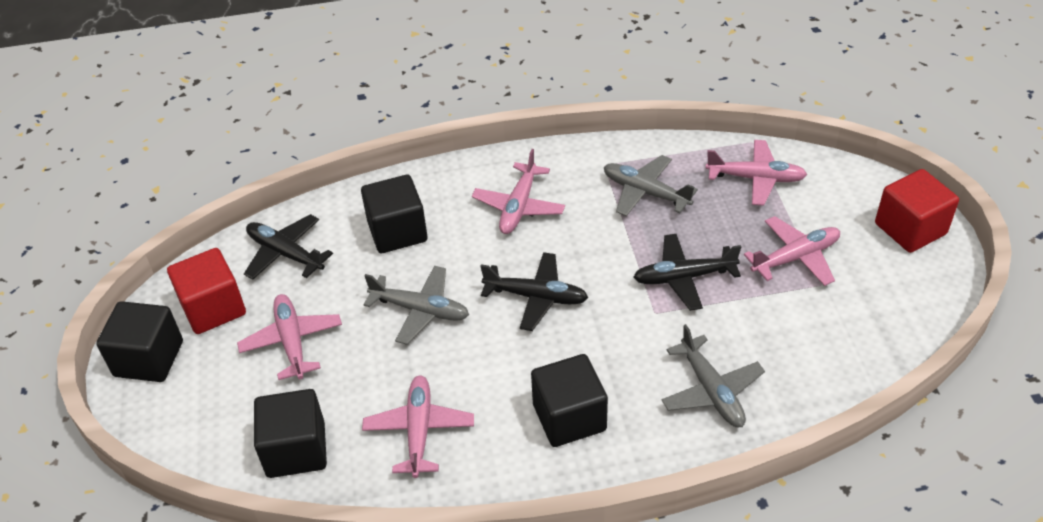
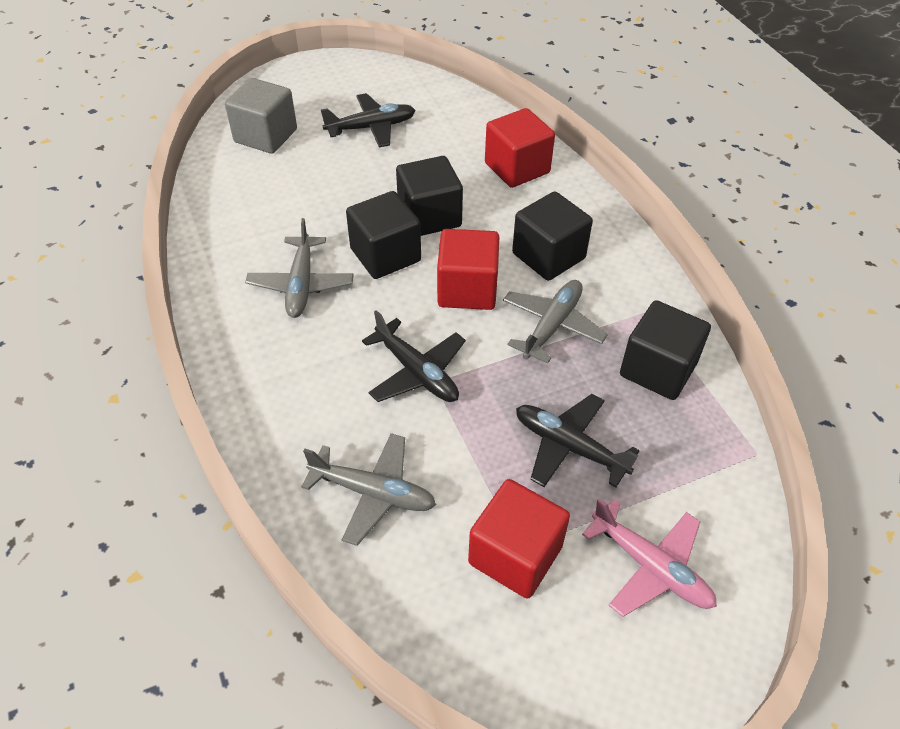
grey cube: 0 -> 1
pink plane: 5 -> 1
red cube: 2 -> 3

